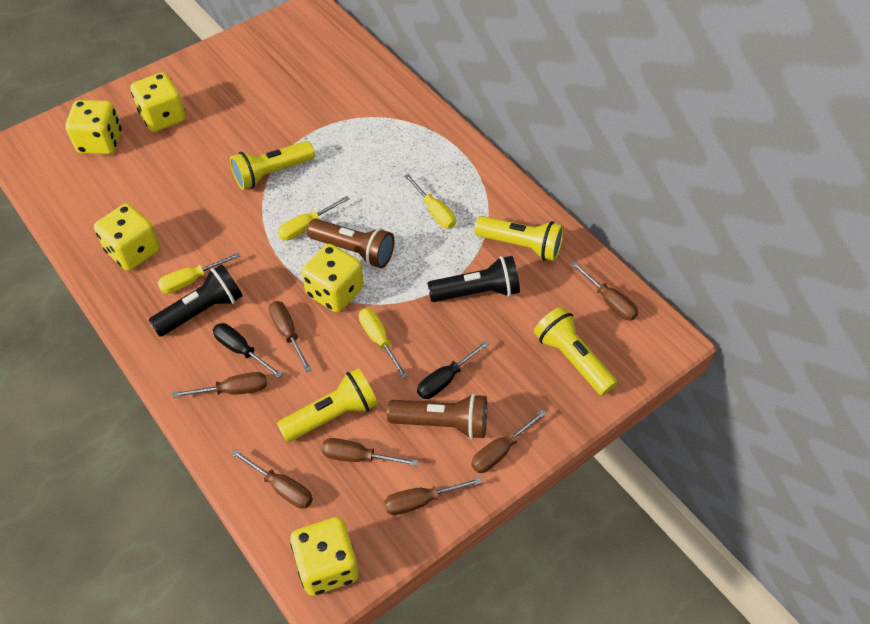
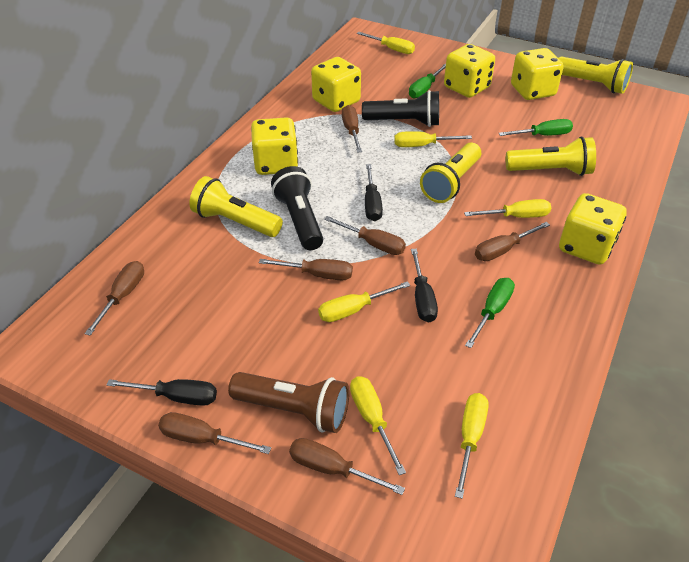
black screwdriver: 2 -> 3
brown flashlight: 2 -> 1
green screwdriver: 0 -> 3
yellow screwdriver: 4 -> 6

